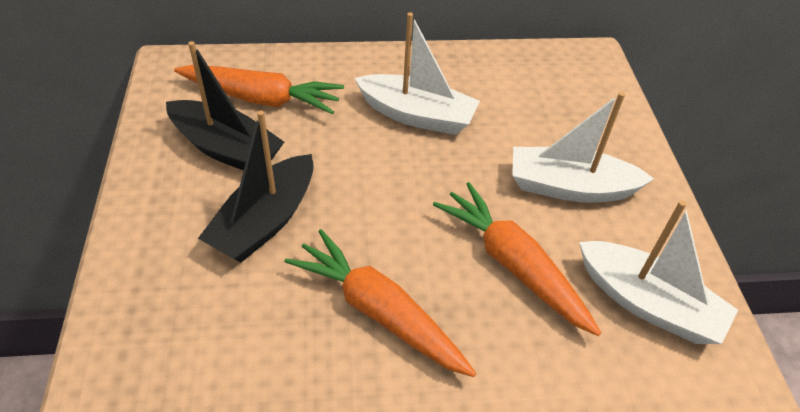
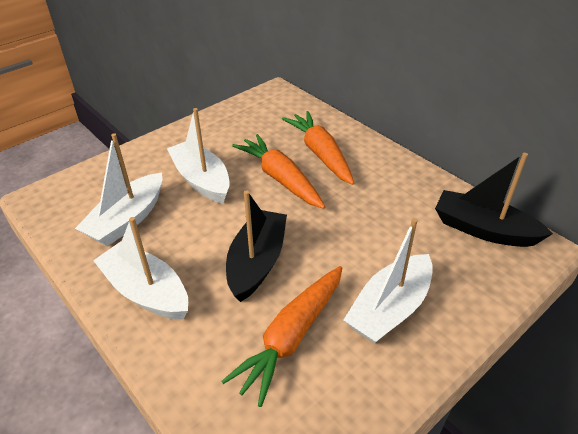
white boat: 3 -> 4

